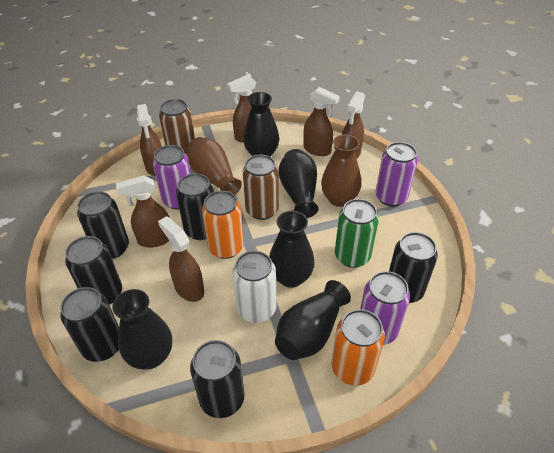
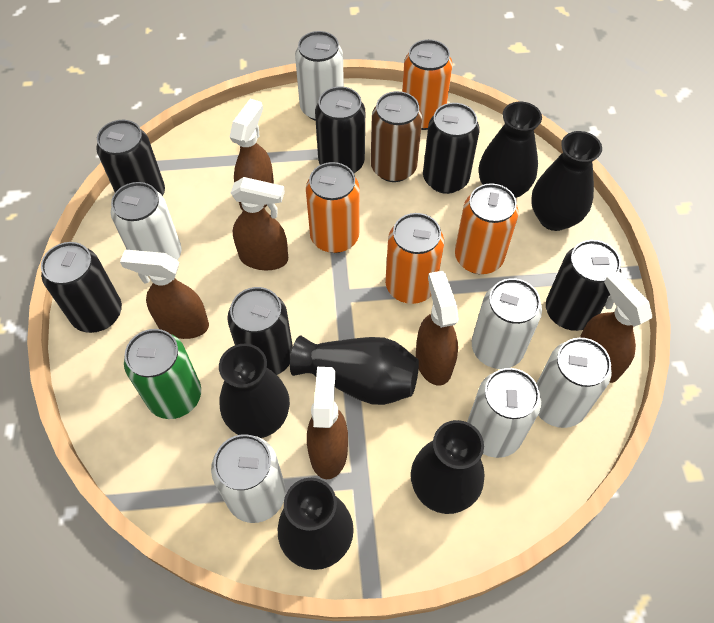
black vase: 5 -> 6
brown can: 2 -> 1
brown vase: 2 -> 0
orange can: 2 -> 4
purple can: 3 -> 0
white can: 1 -> 6

